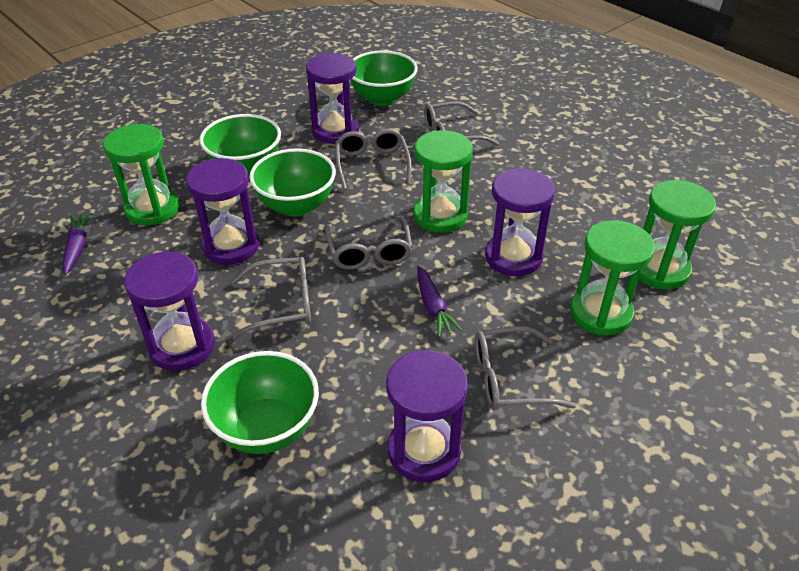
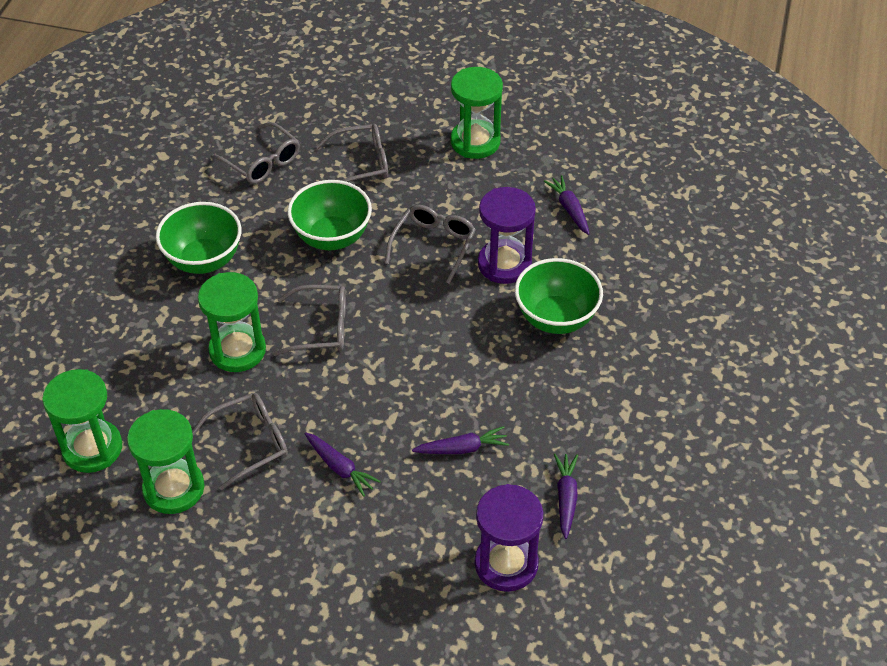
green bowl: 4 -> 3
purple carrot: 2 -> 4
purple hourglass: 5 -> 2

